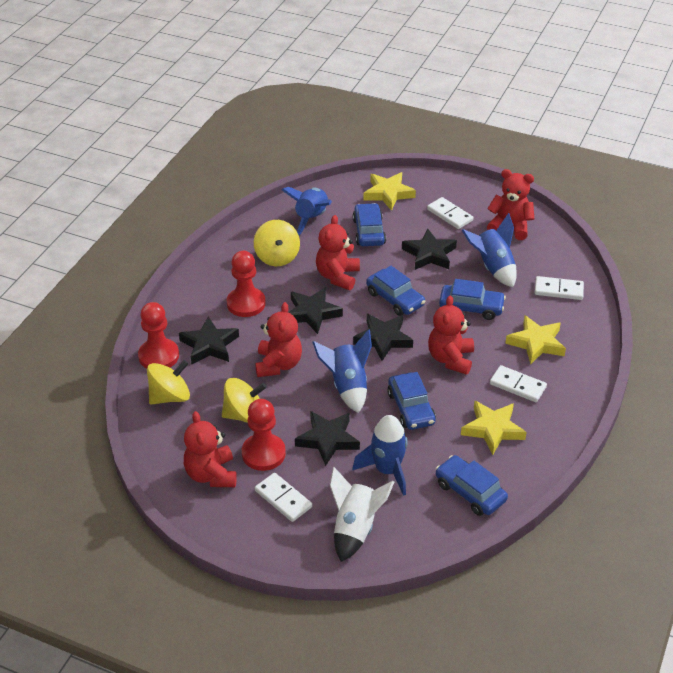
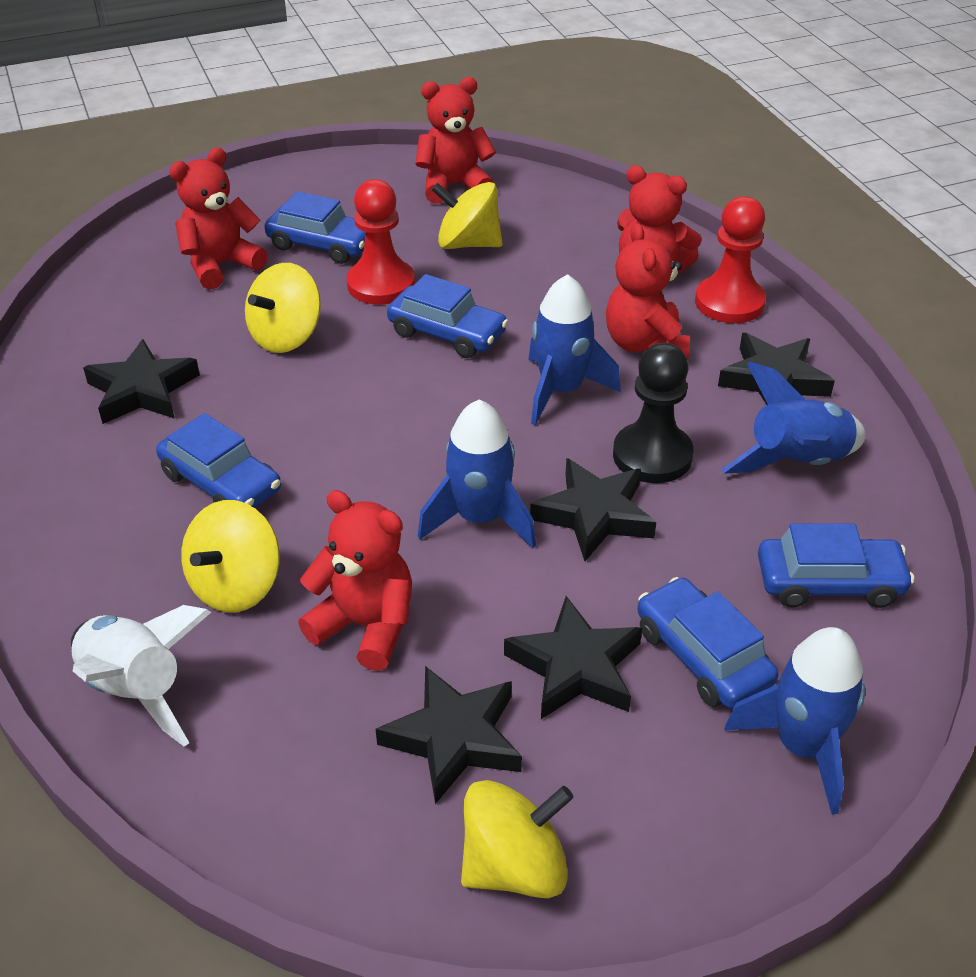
black pawn: 0 -> 1
red pawn: 3 -> 2
white domino: 4 -> 0
yellow spinning top: 3 -> 4
yellow star: 3 -> 0

